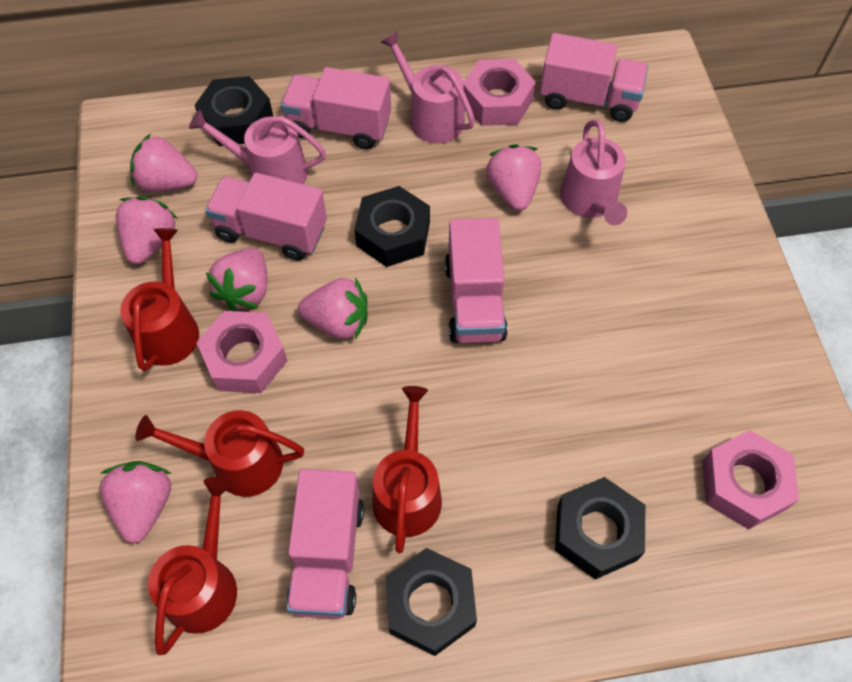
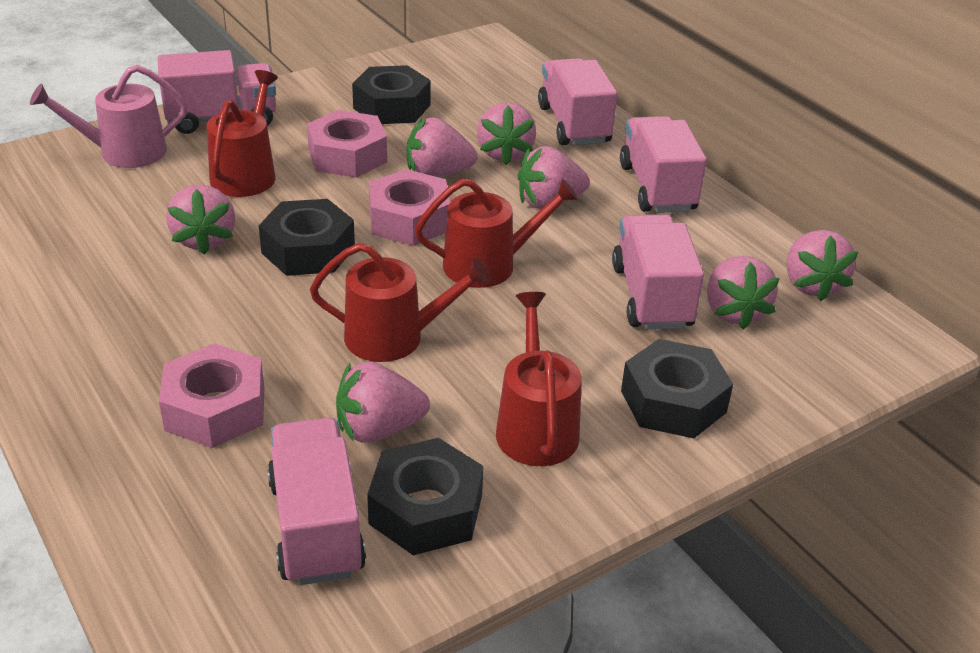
pink strawberry: 6 -> 7
pink watering can: 3 -> 1

